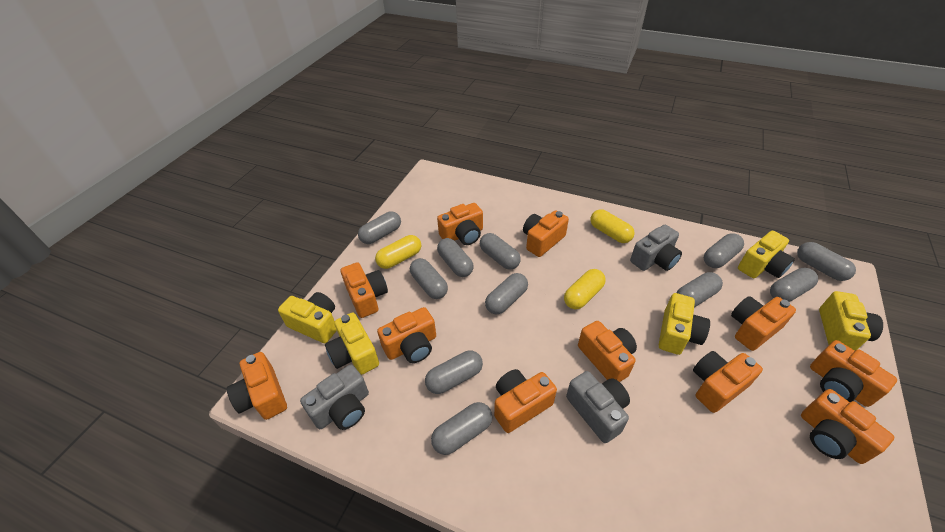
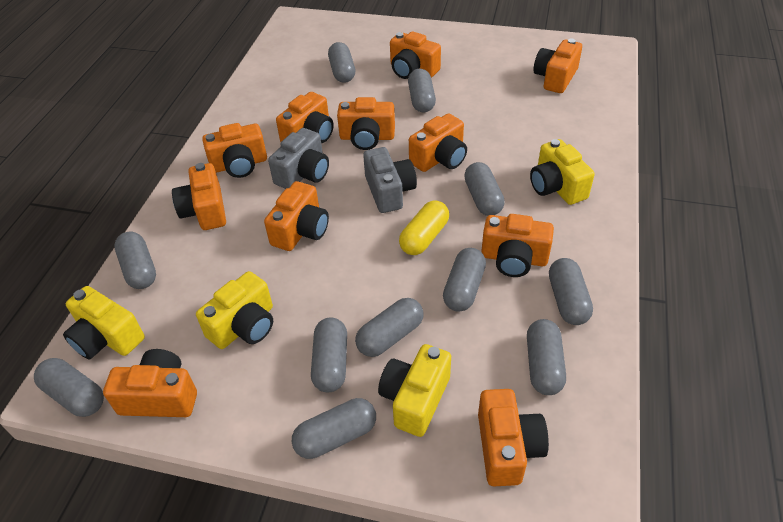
grey camera: 3 -> 2
yellow camera: 5 -> 4
yellow capsule: 3 -> 1

